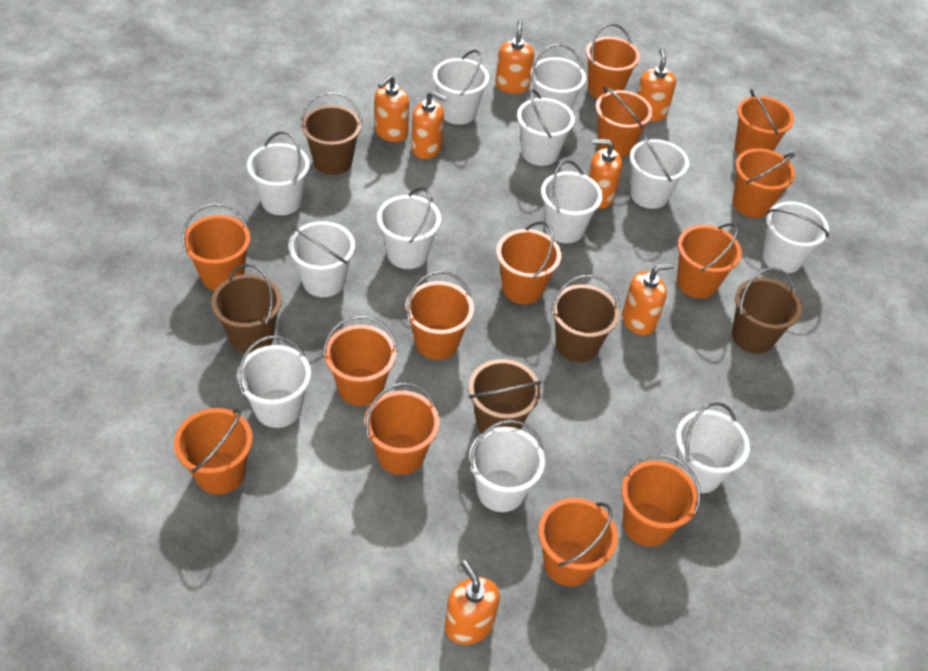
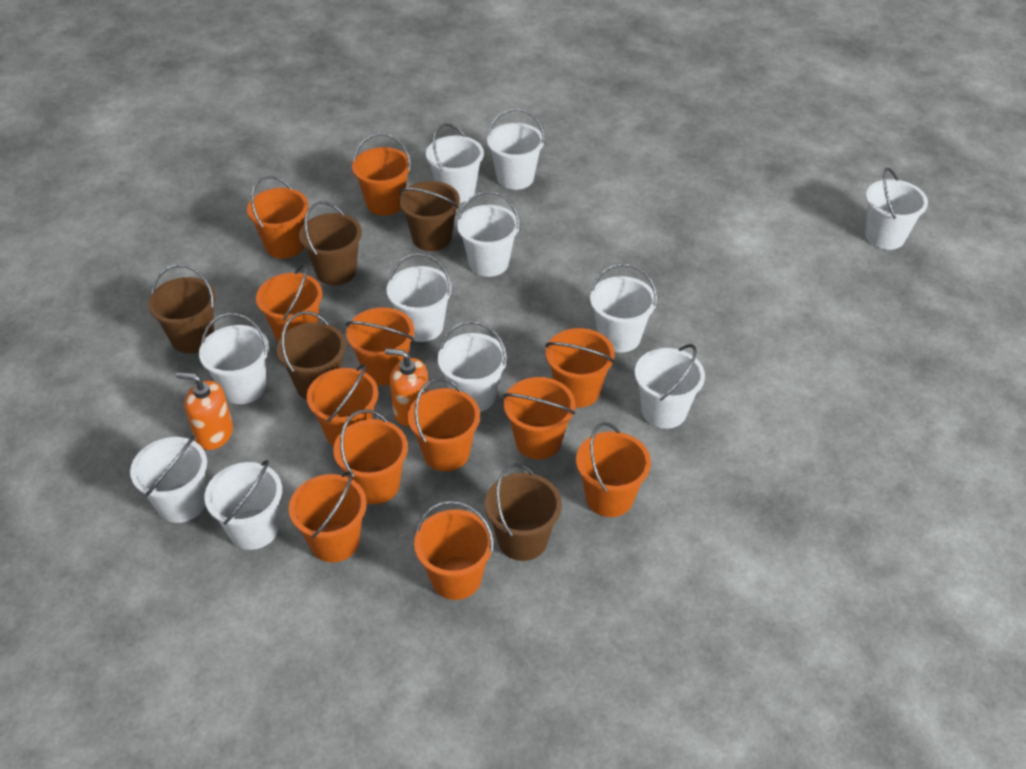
orange bucket: 13 -> 12
orange soap dispenser: 7 -> 2
white bucket: 12 -> 11

